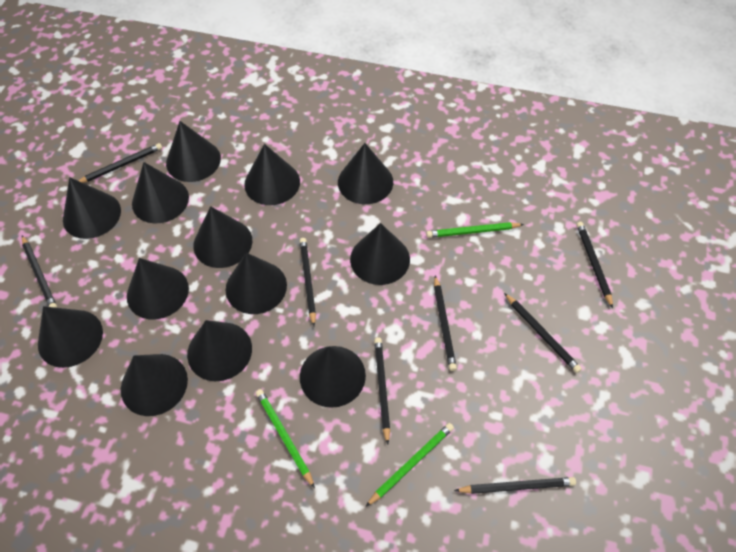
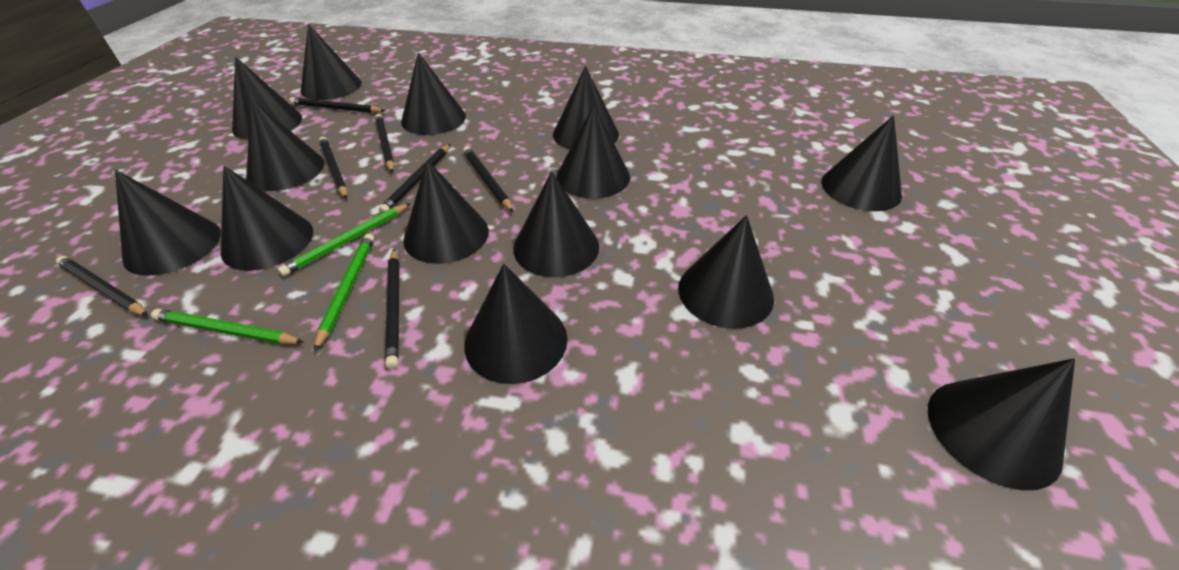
black cone: 13 -> 14
black pencil: 8 -> 7

